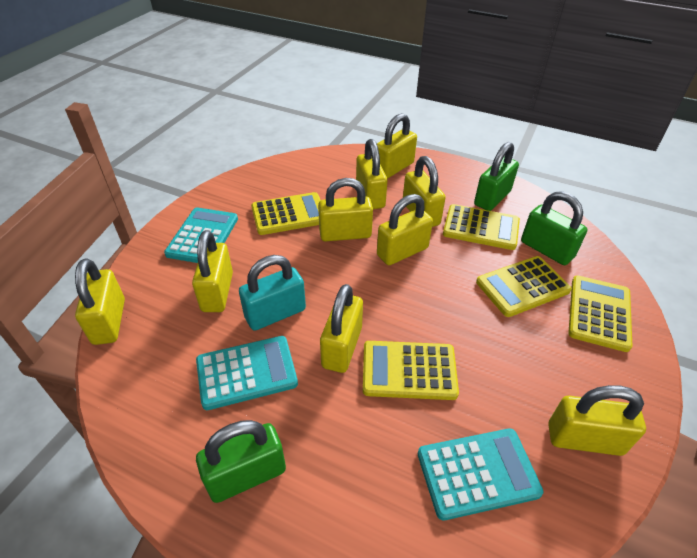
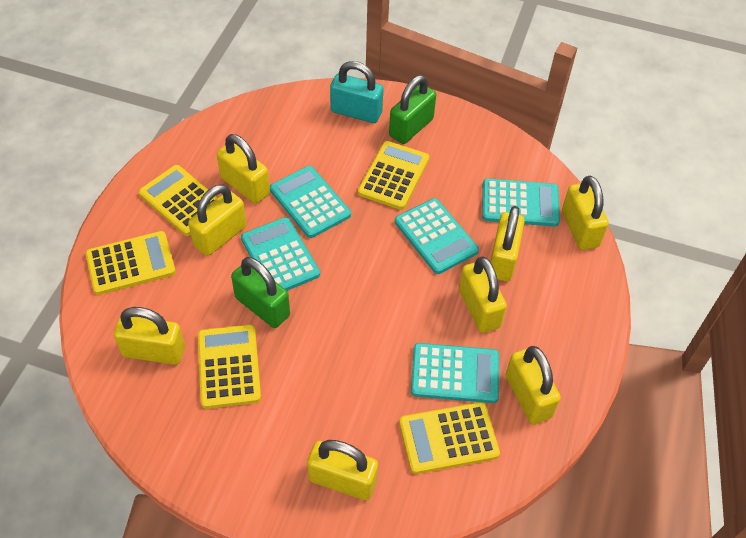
green padlock: 3 -> 2
turquoise calculator: 3 -> 5
yellow padlock: 9 -> 8

